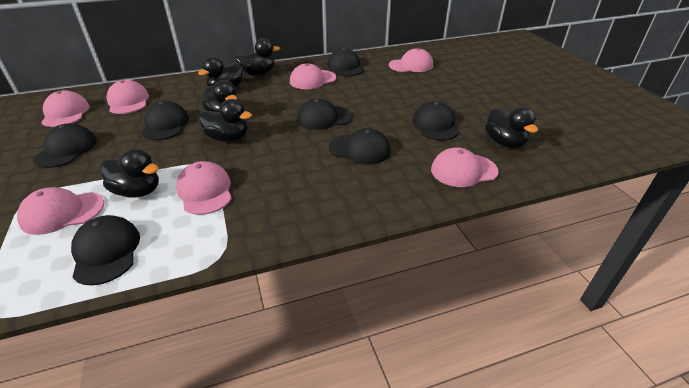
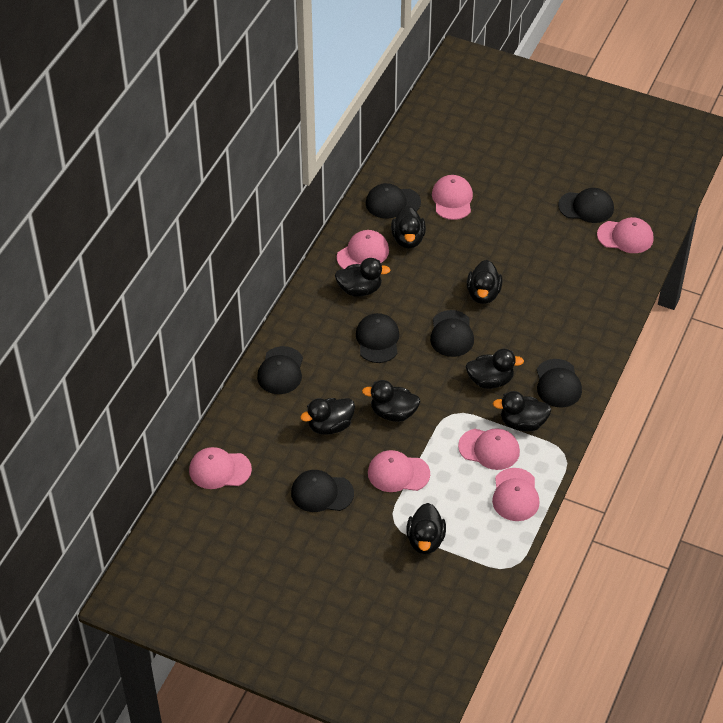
black duck: 6 -> 8

